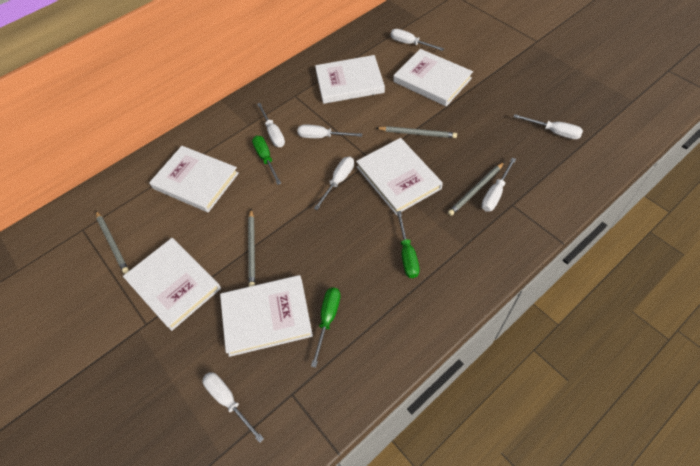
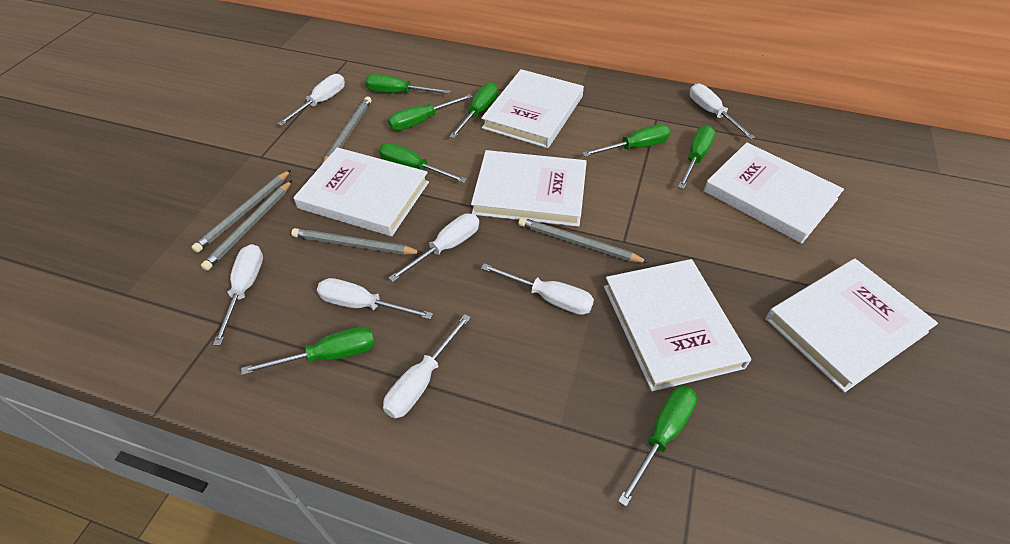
green screwdriver: 3 -> 8
grey pencil: 4 -> 5

